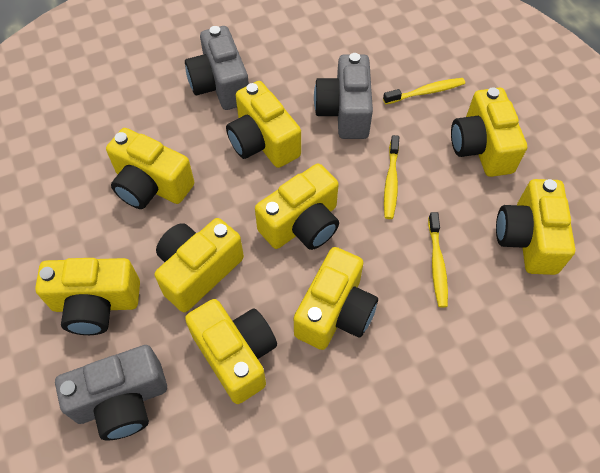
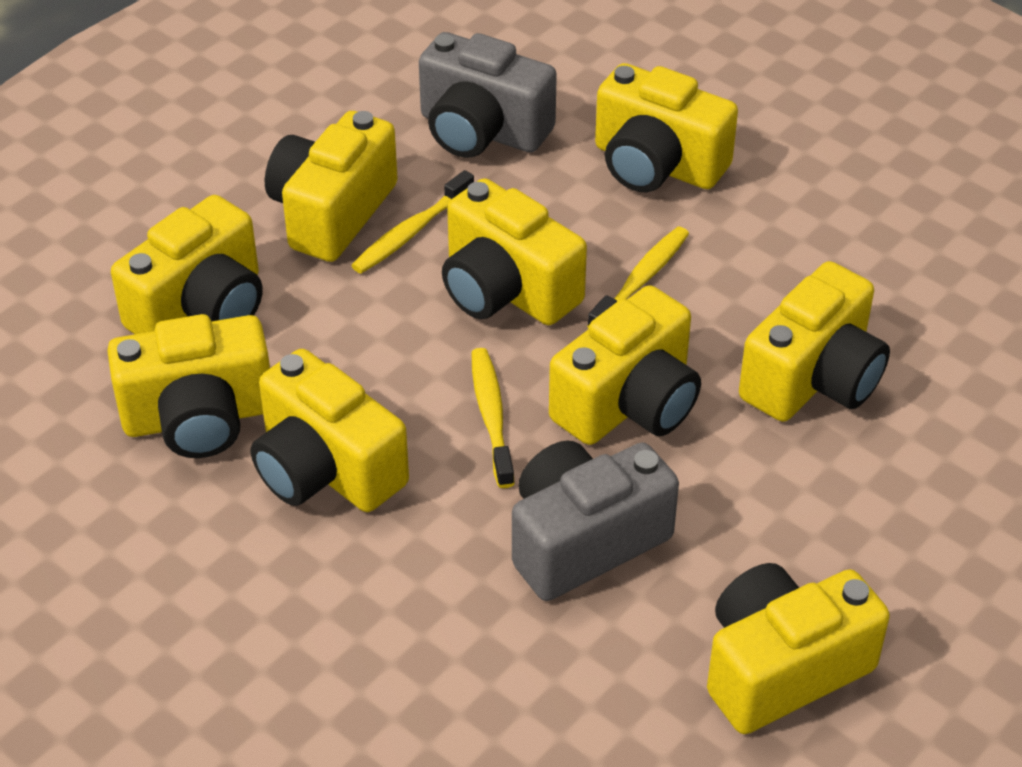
grey camera: 3 -> 2

